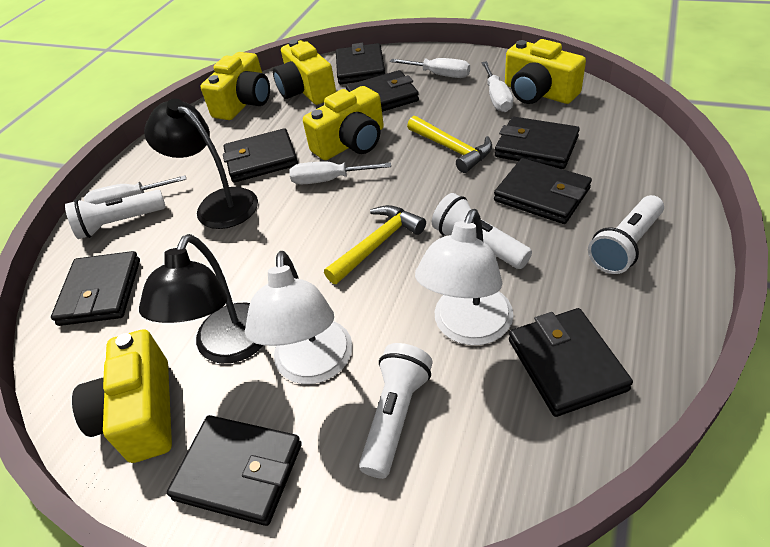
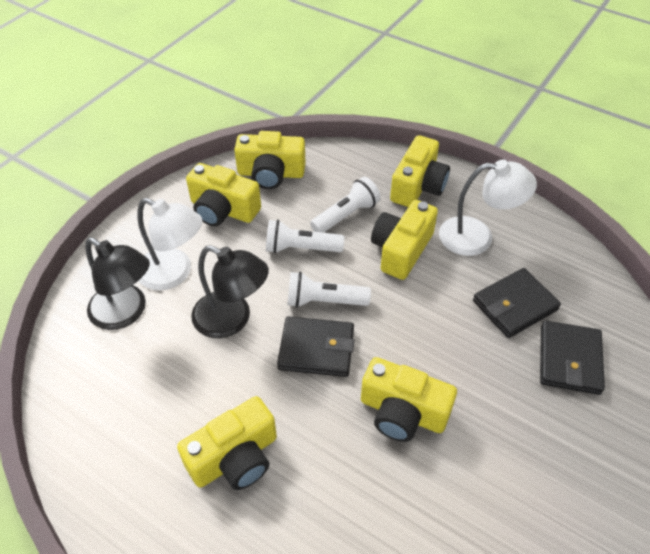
black wallet: 8 -> 3
white flashlight: 4 -> 3
white screwdriver: 4 -> 0
yellow camera: 5 -> 6
yellow hammer: 2 -> 0

